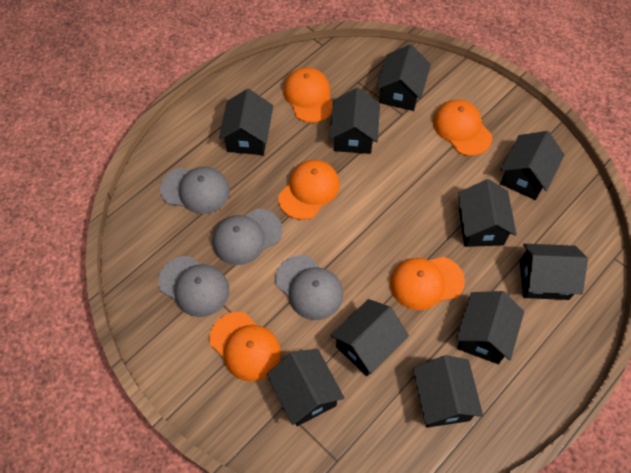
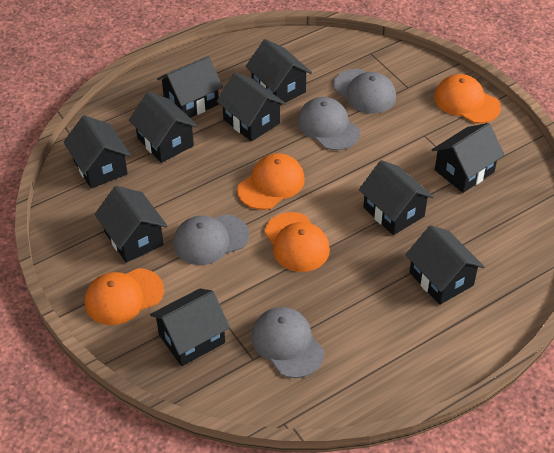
orange cap: 5 -> 4

